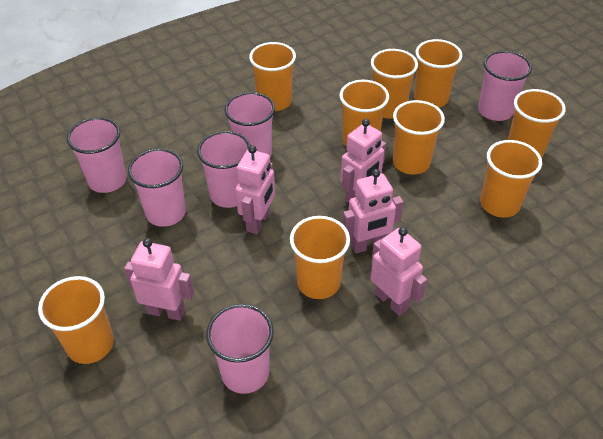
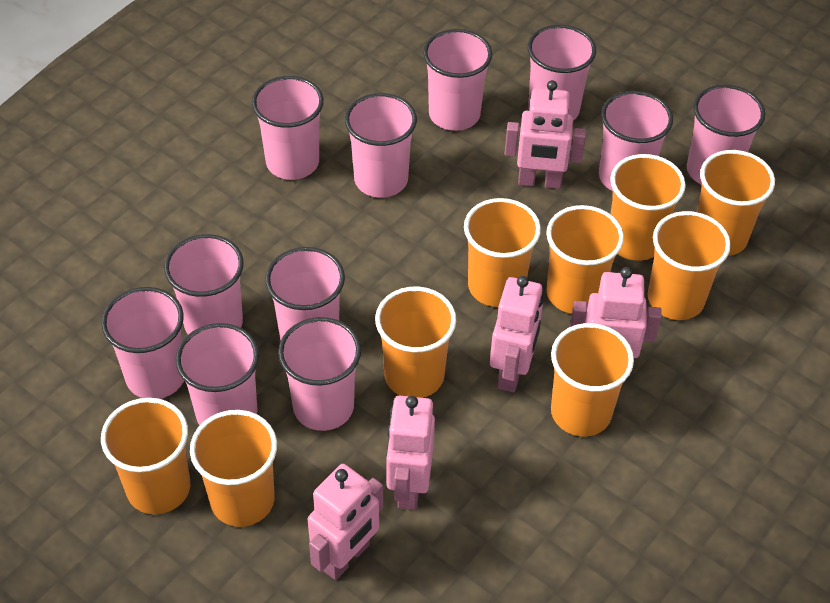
pink cup: 6 -> 11

